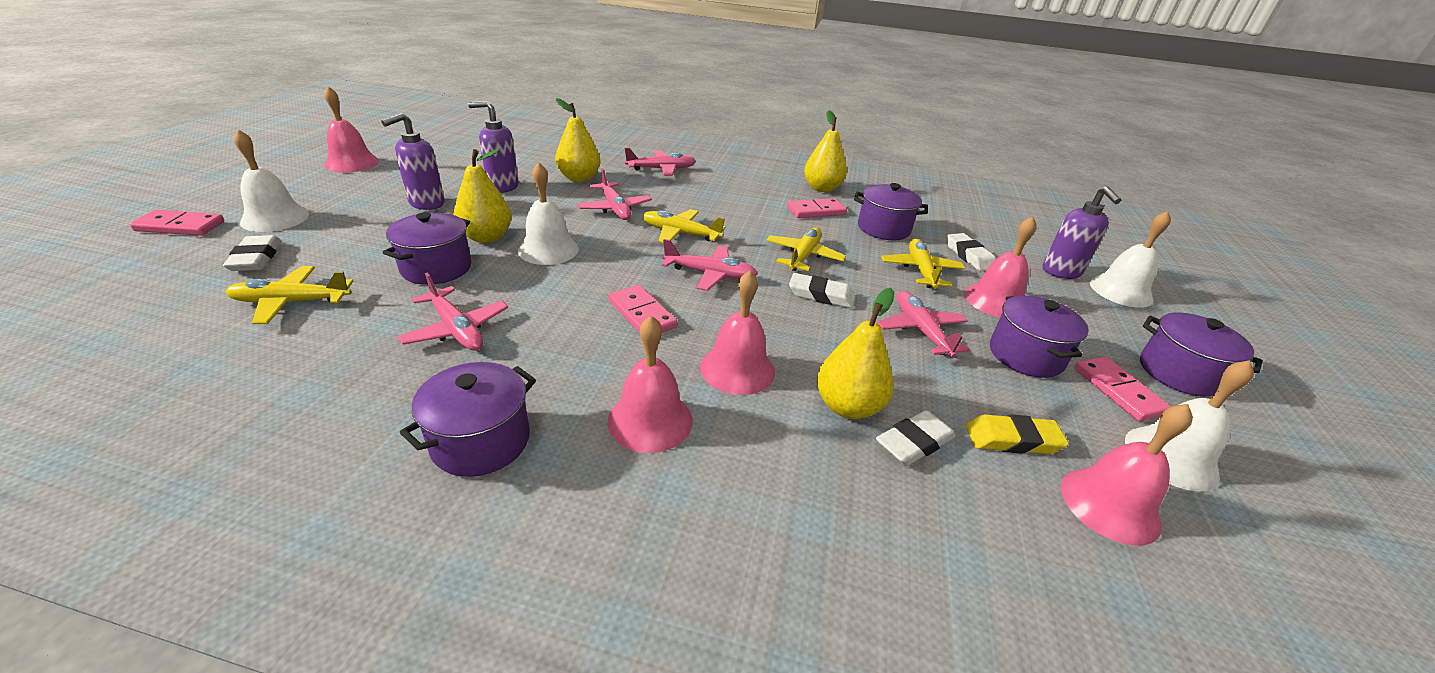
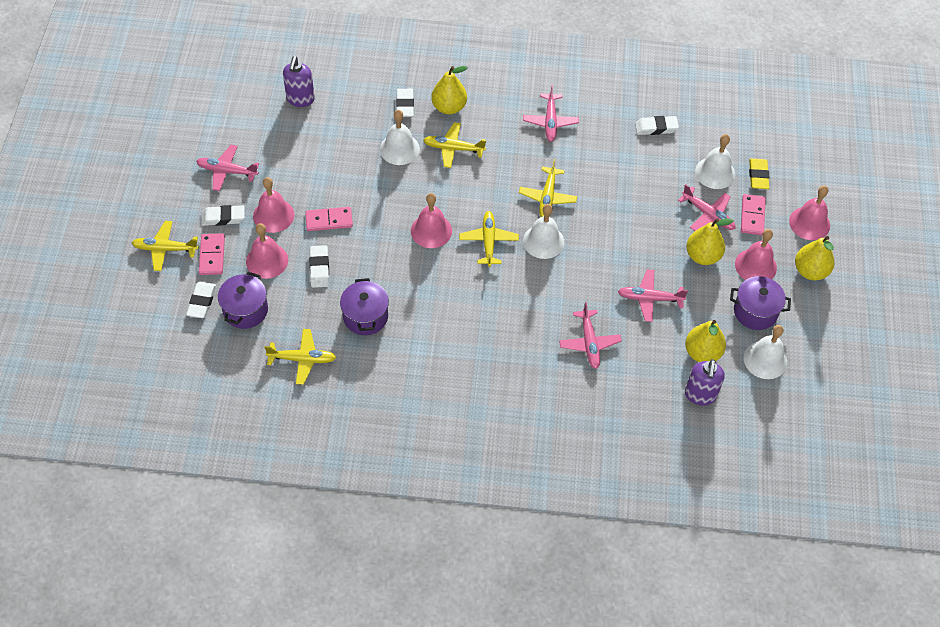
pink domino: 4 -> 3
purple pot: 5 -> 3
purple soap dispenser: 3 -> 2
white eraser: 4 -> 5
yellow plane: 4 -> 5

